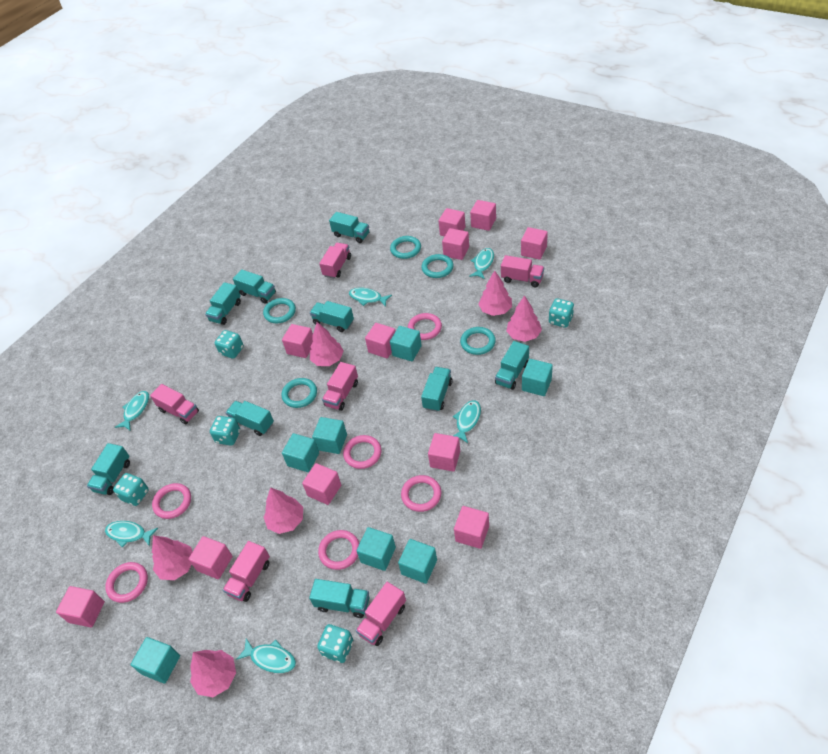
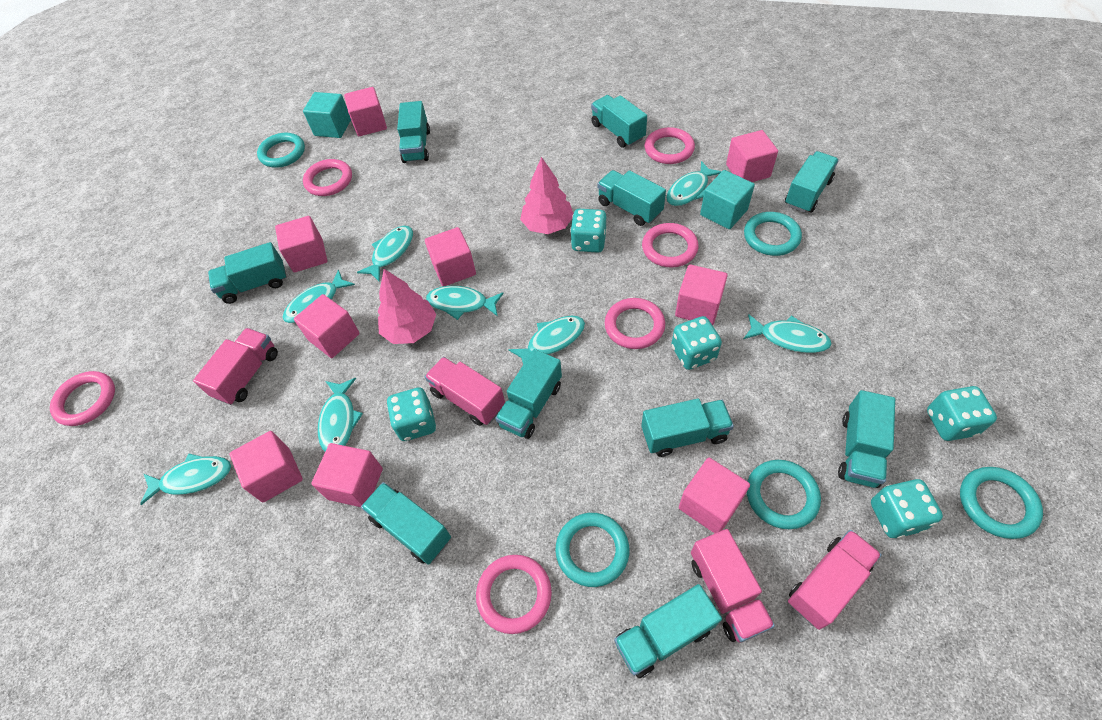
pink cube: 11 -> 9
pink tree: 6 -> 2
pink truck: 6 -> 4
turquoise cube: 7 -> 2
turquoise fish: 6 -> 8
turquoise truck: 9 -> 10

